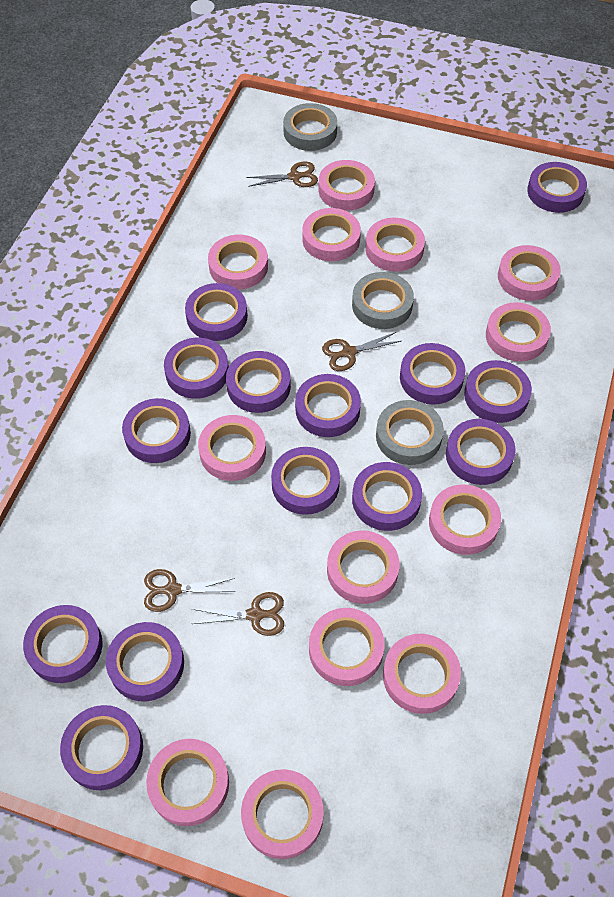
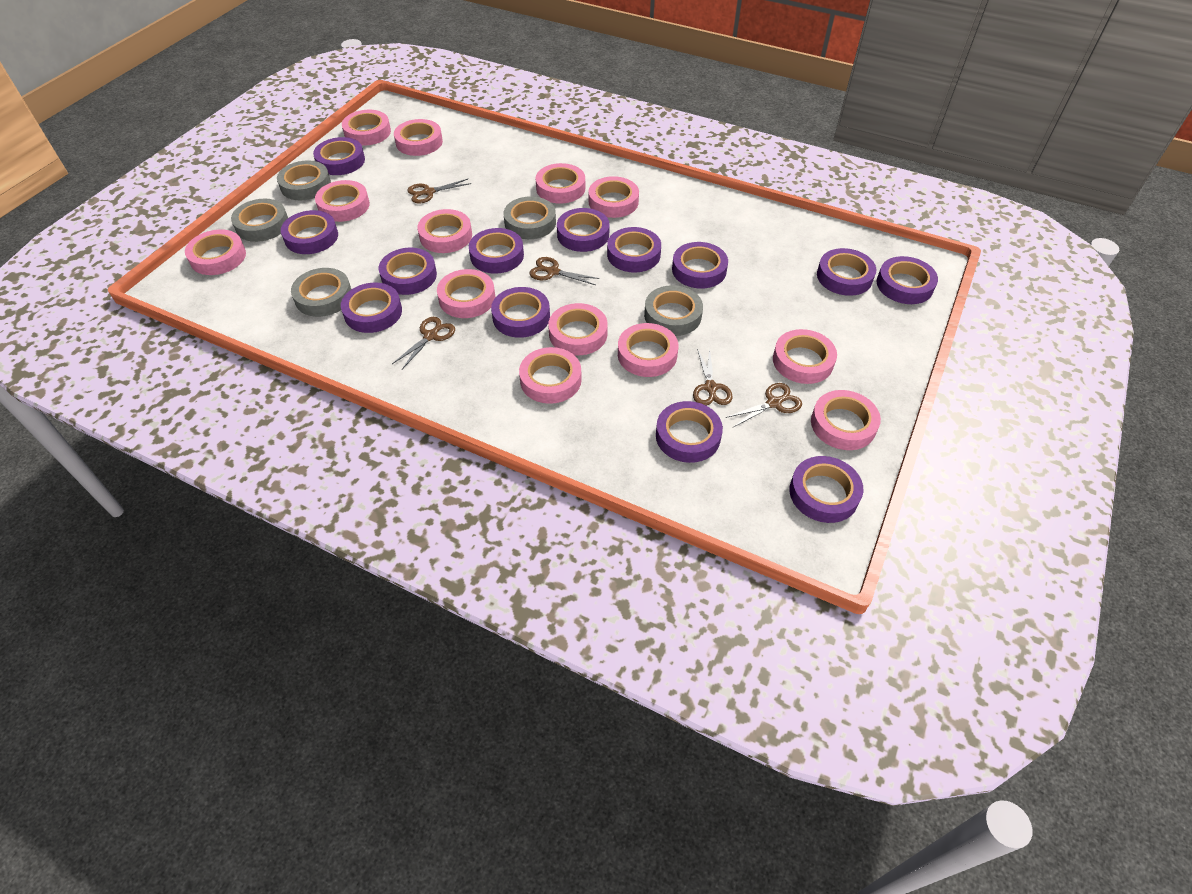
brown scissors: 4 -> 5
grey tape: 3 -> 5
purple tape: 14 -> 13

